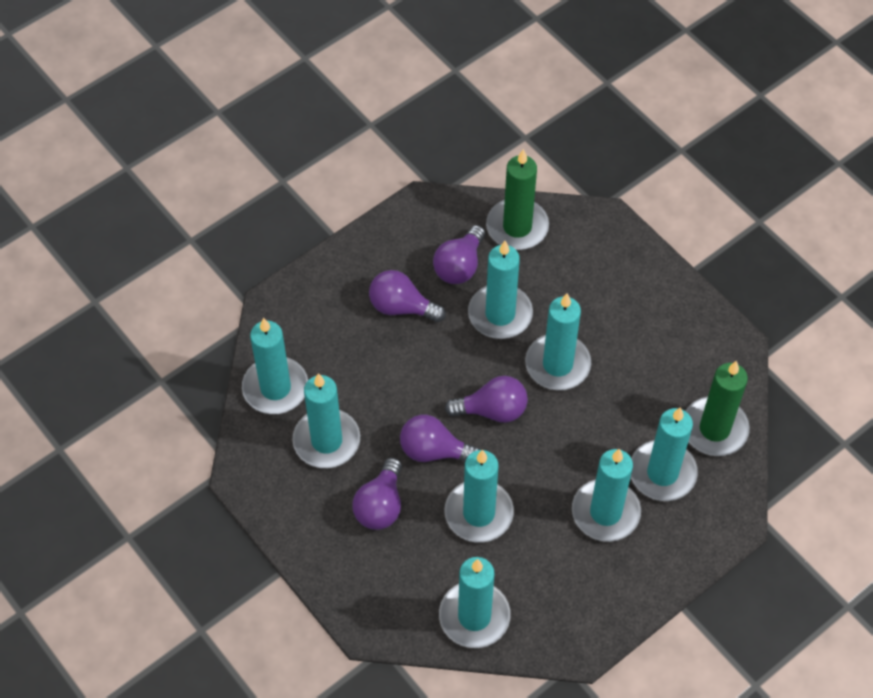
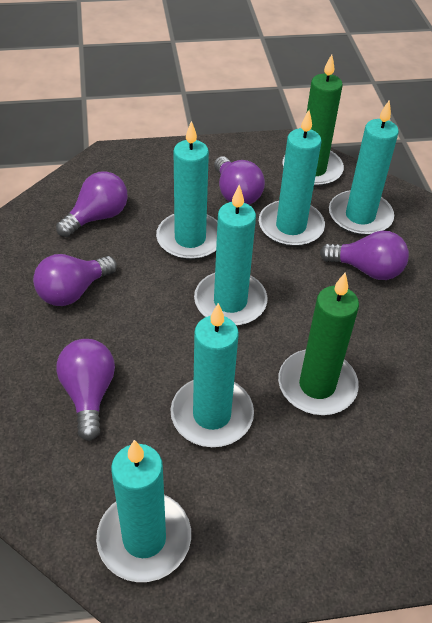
turquoise candle: 8 -> 6

